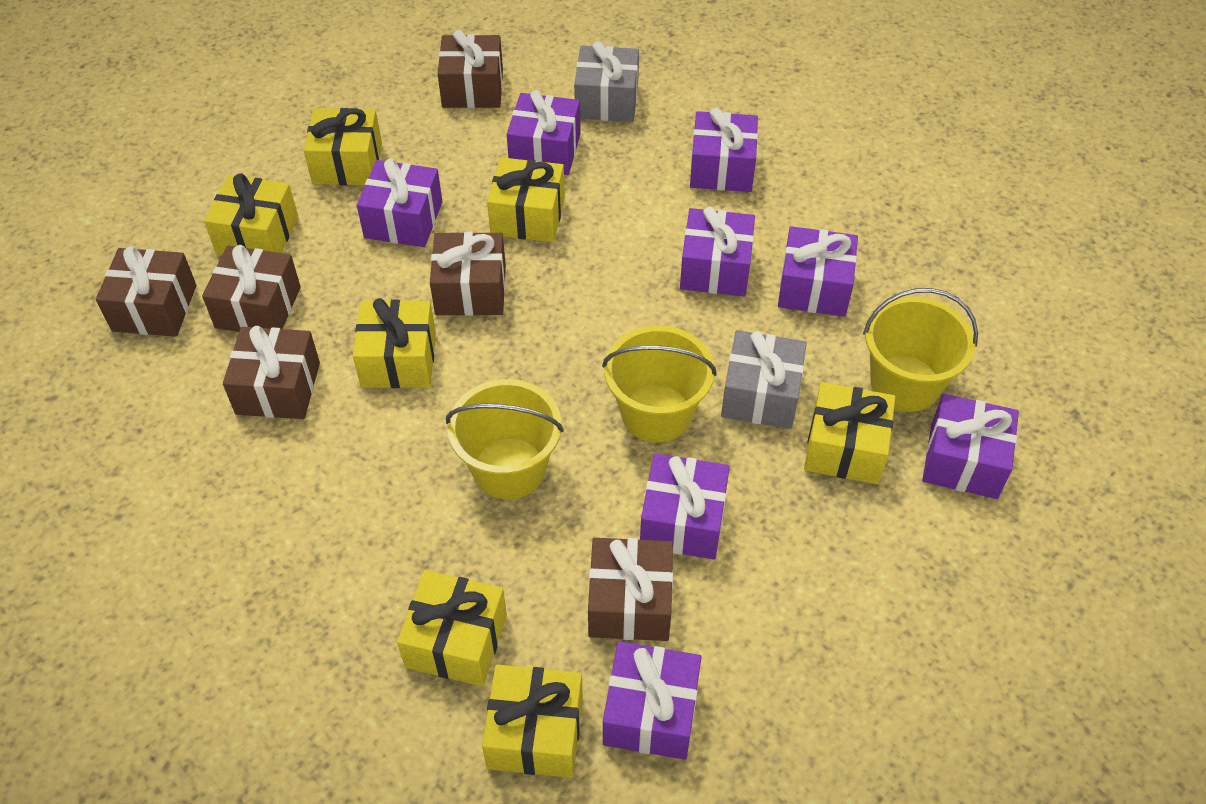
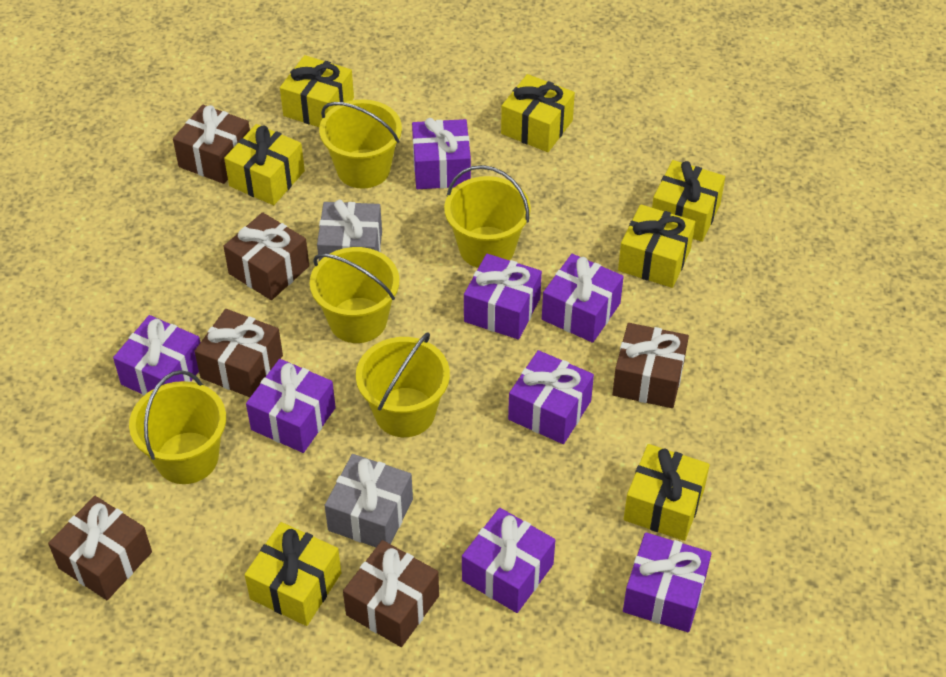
yellow bucket: 3 -> 5

